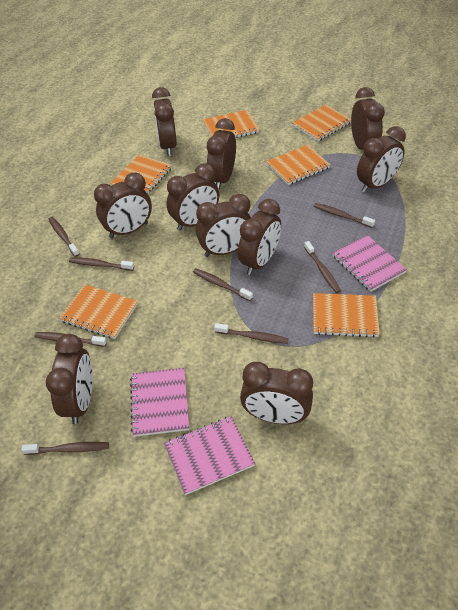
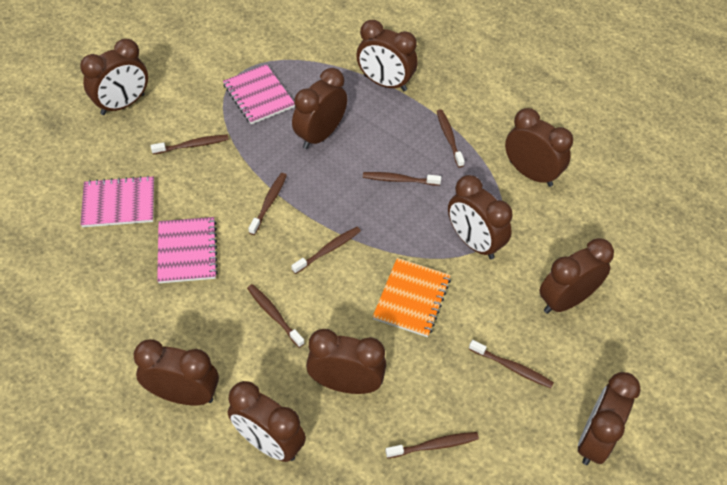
orange notebook: 6 -> 1

